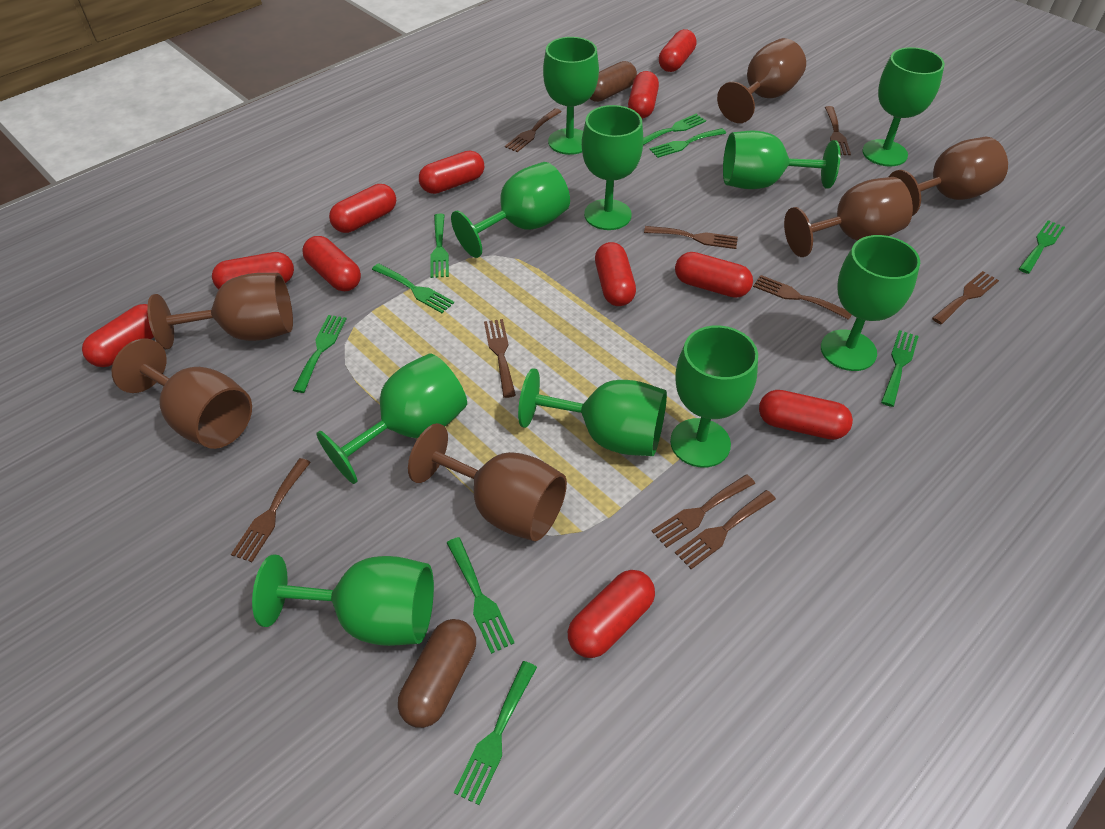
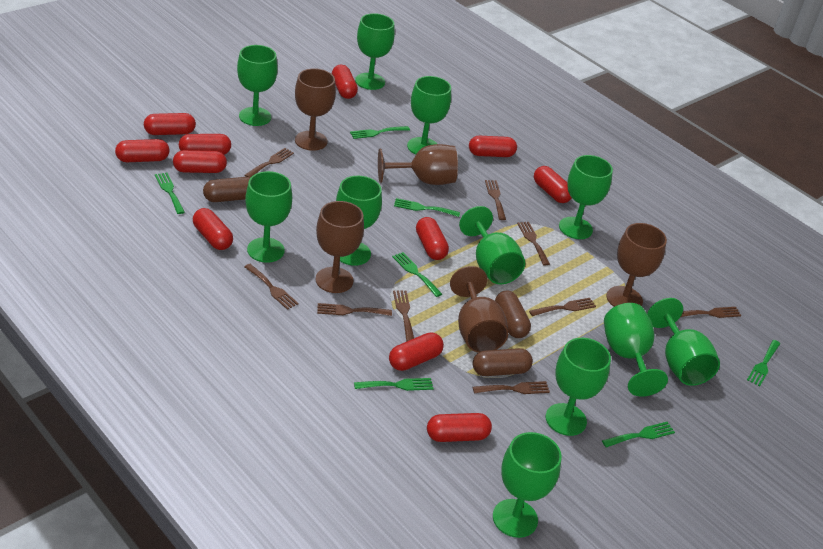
brown capsule: 2 -> 3
brown goblet: 6 -> 5
green fork: 9 -> 7
green goblet: 10 -> 11

